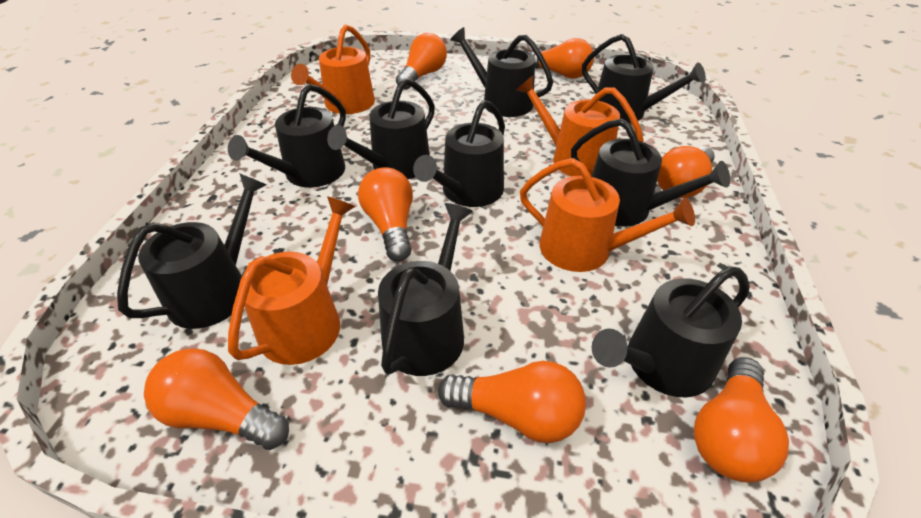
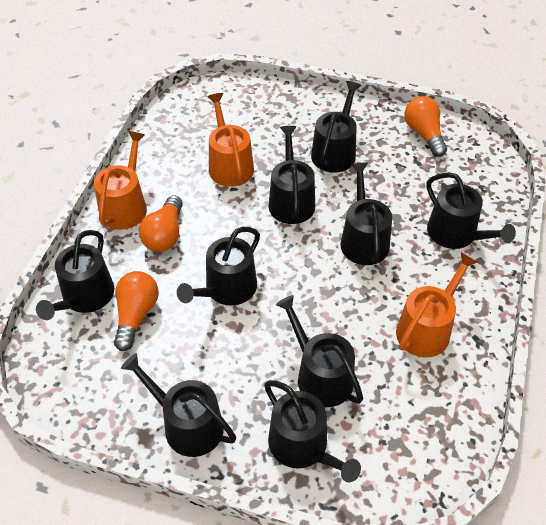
orange light bulb: 7 -> 3
orange watering can: 4 -> 3

